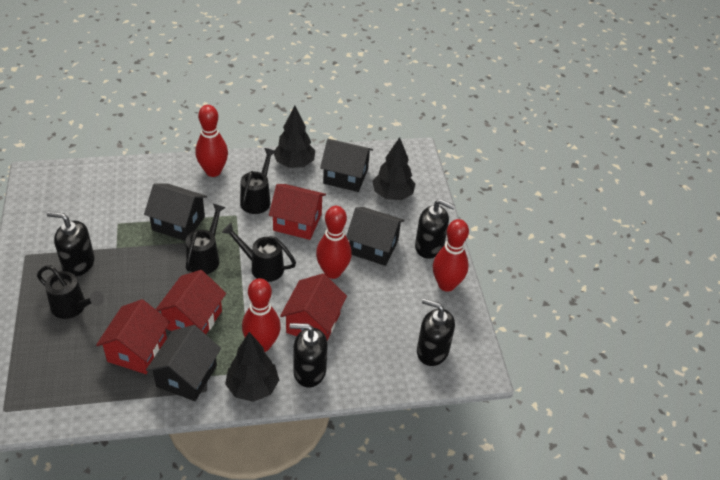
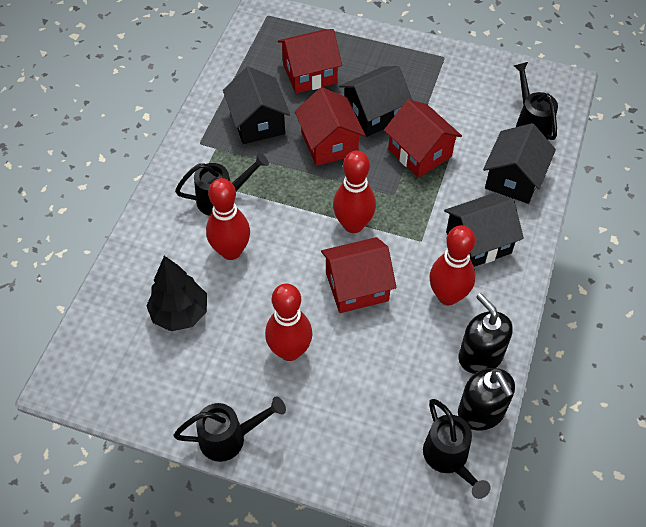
black soap dispenser: 4 -> 2
black tree: 3 -> 1

